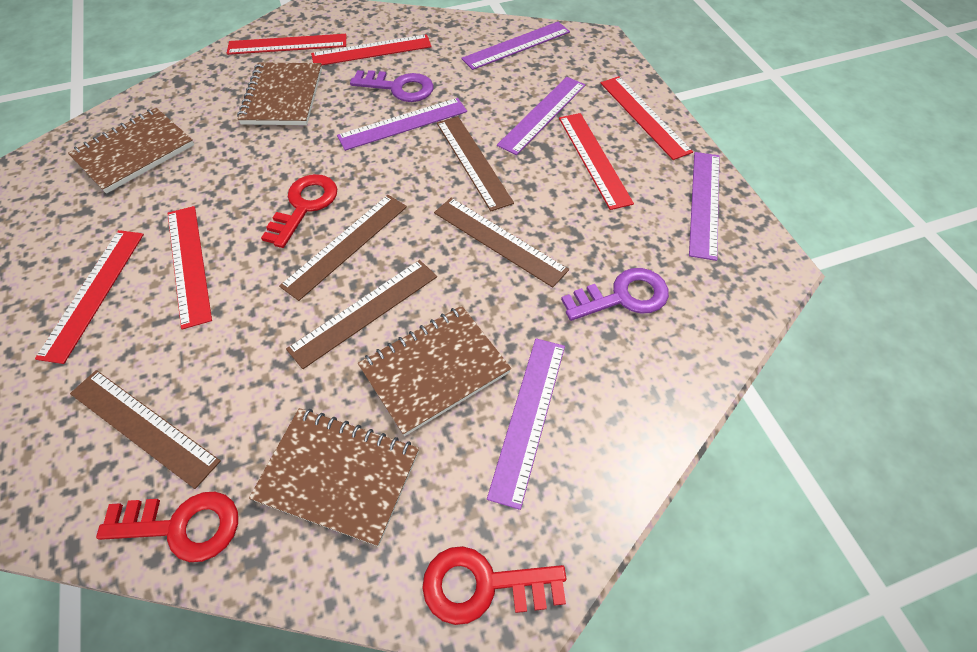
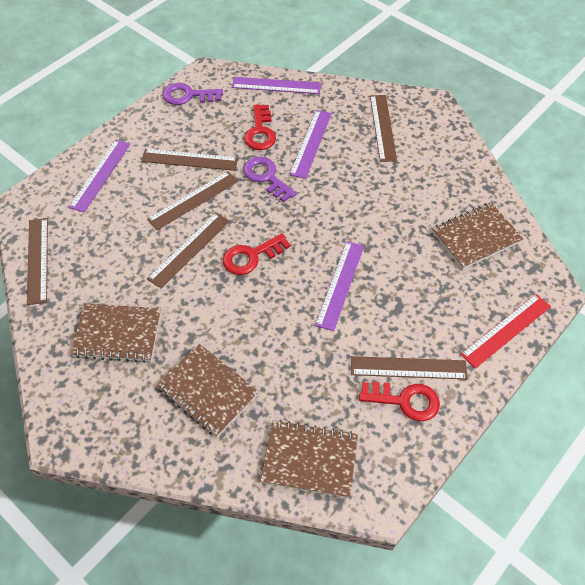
brown ruler: 5 -> 6
purple ruler: 5 -> 4
red ruler: 6 -> 1

